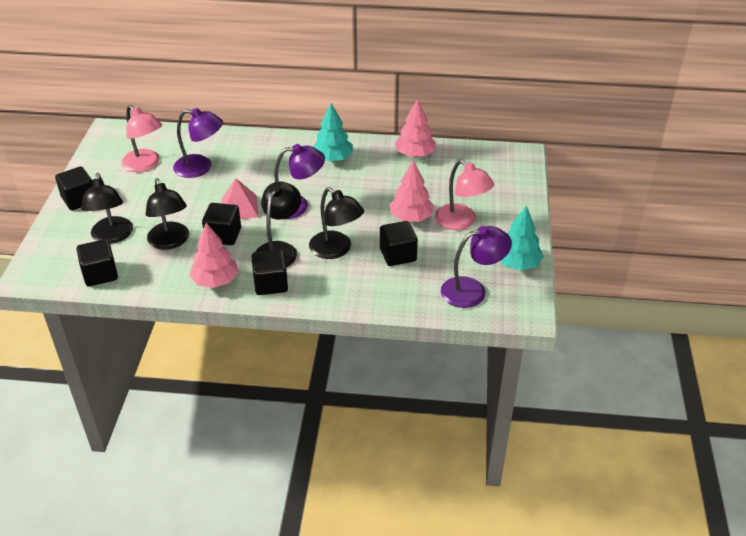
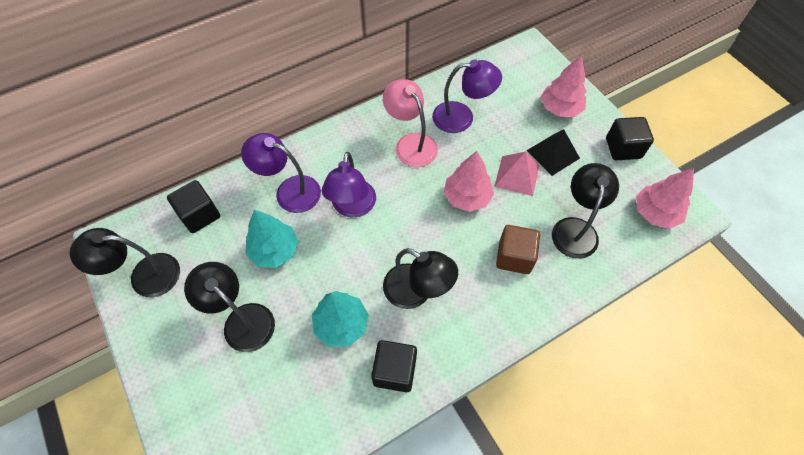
black cube: 5 -> 3
black pyramid: 0 -> 1
brown cube: 0 -> 1
pink lamp: 2 -> 1

